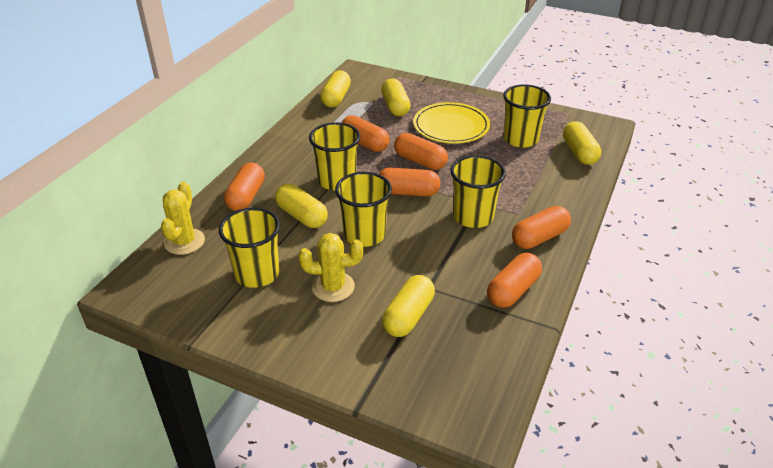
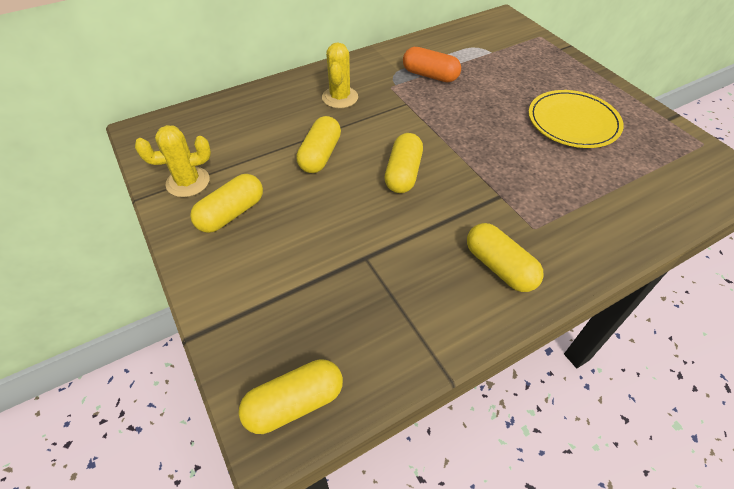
orange capsule: 6 -> 1
yellow cup: 5 -> 0

